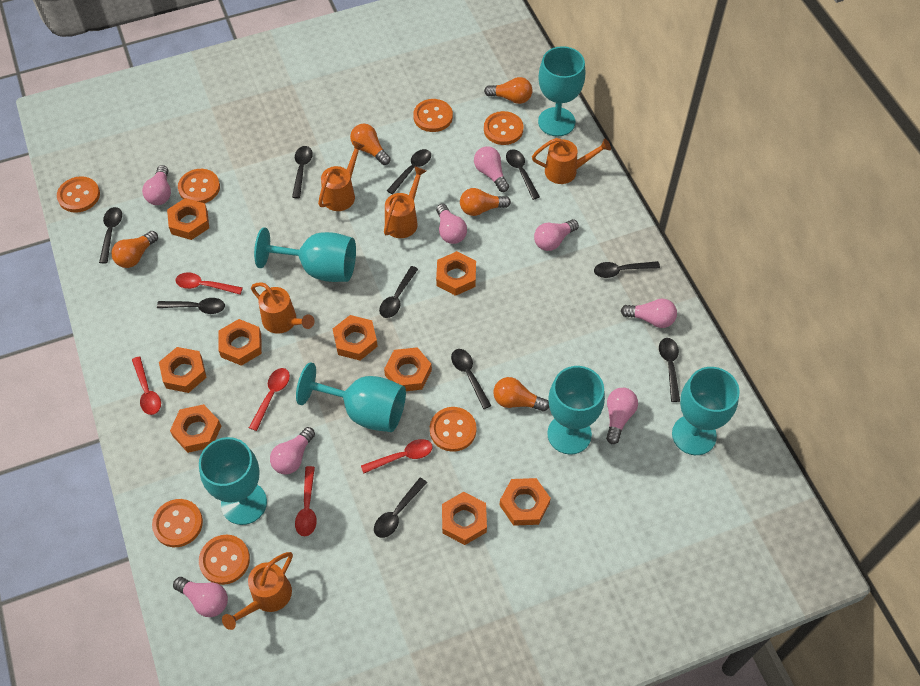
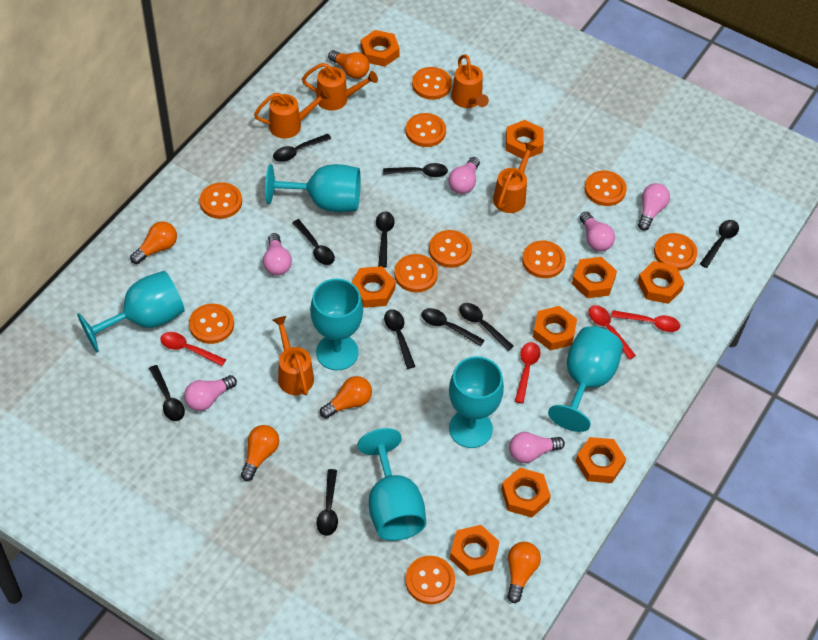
orange button: 7 -> 10
pink light bulb: 8 -> 6
red spoon: 5 -> 4

